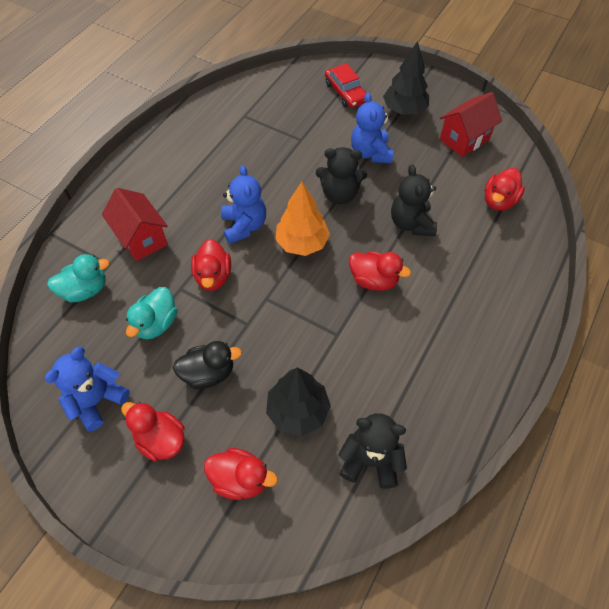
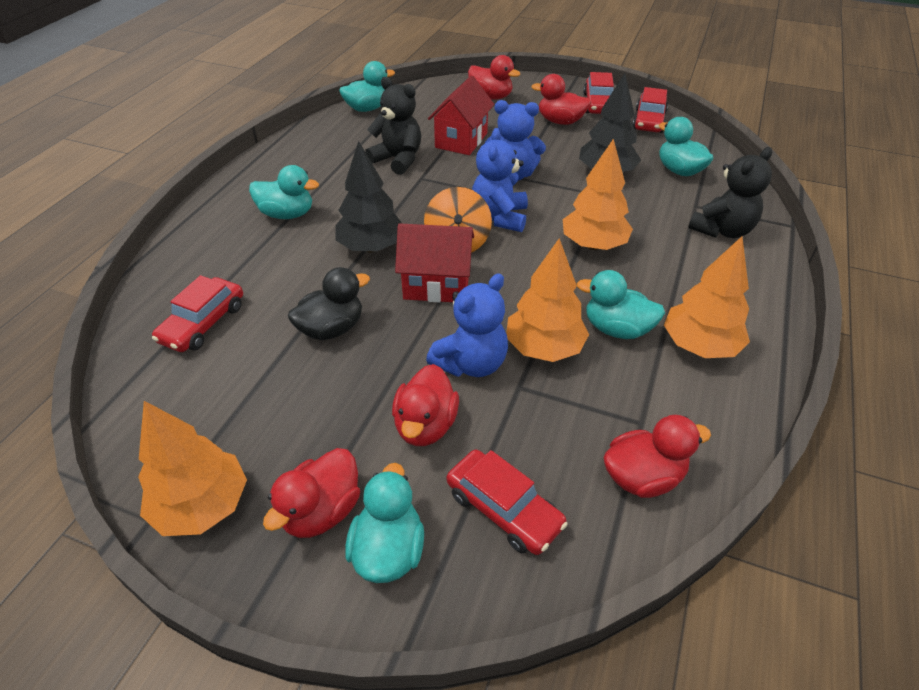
black teddy bear: 3 -> 2
orange spinning top: 0 -> 1
orange tree: 1 -> 4
red car: 1 -> 4
turquoise duck: 2 -> 5

